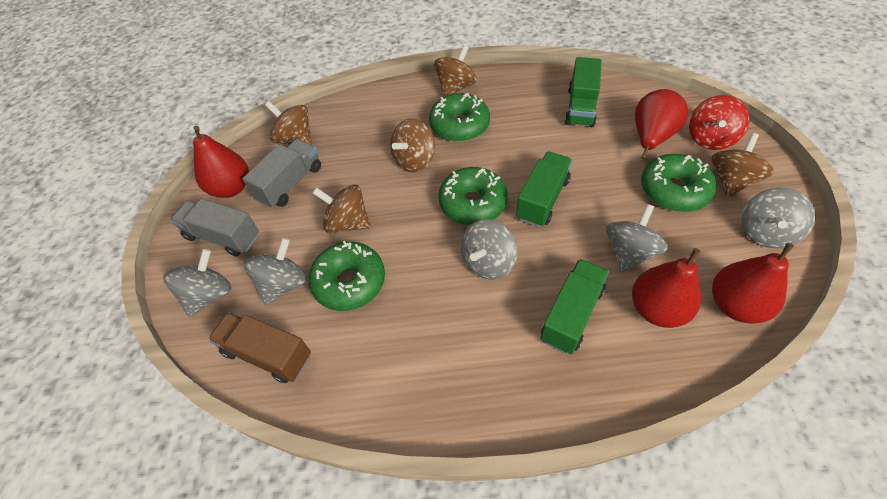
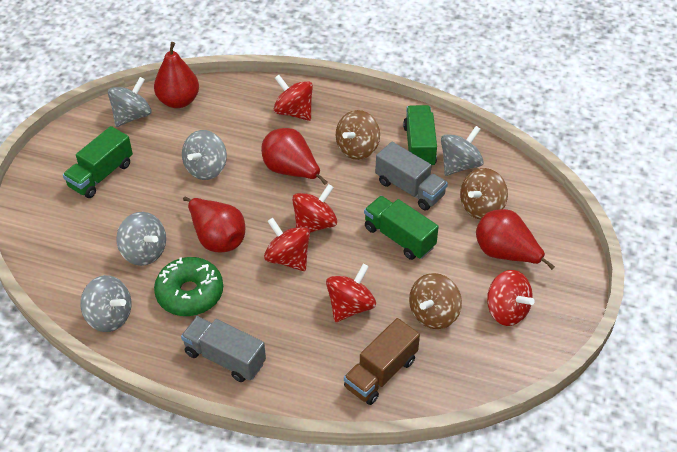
brown spinning top: 5 -> 3
green donut: 4 -> 1
red spinning top: 1 -> 5

